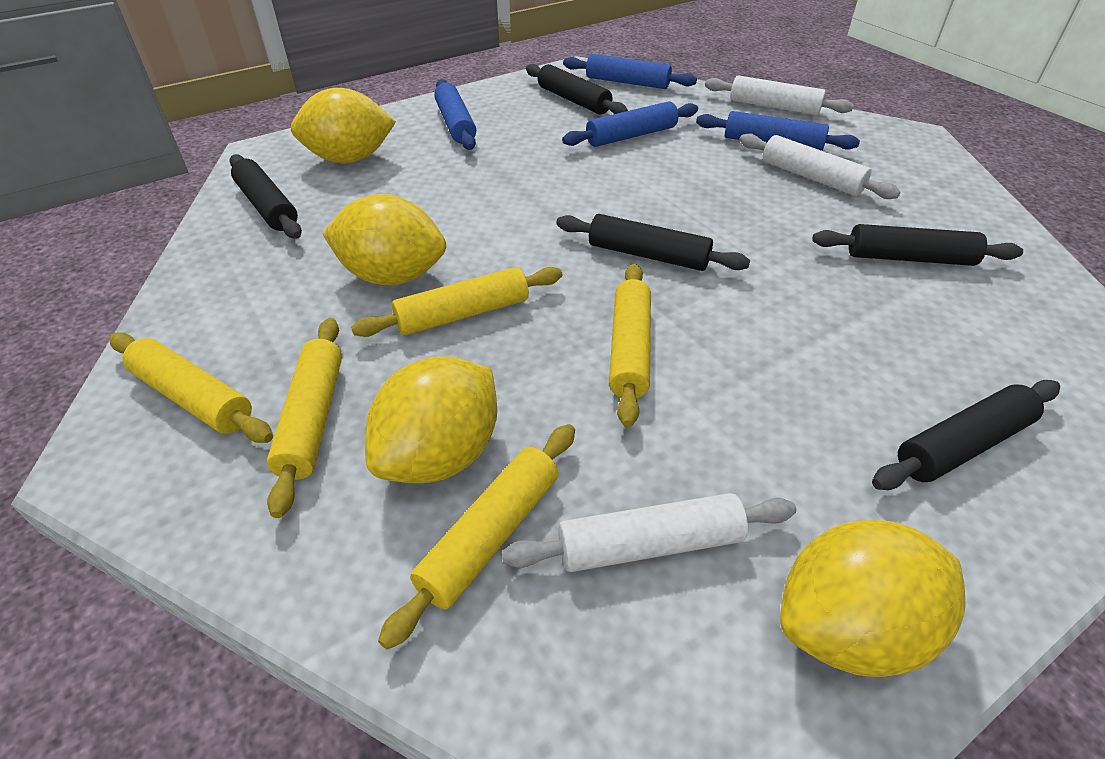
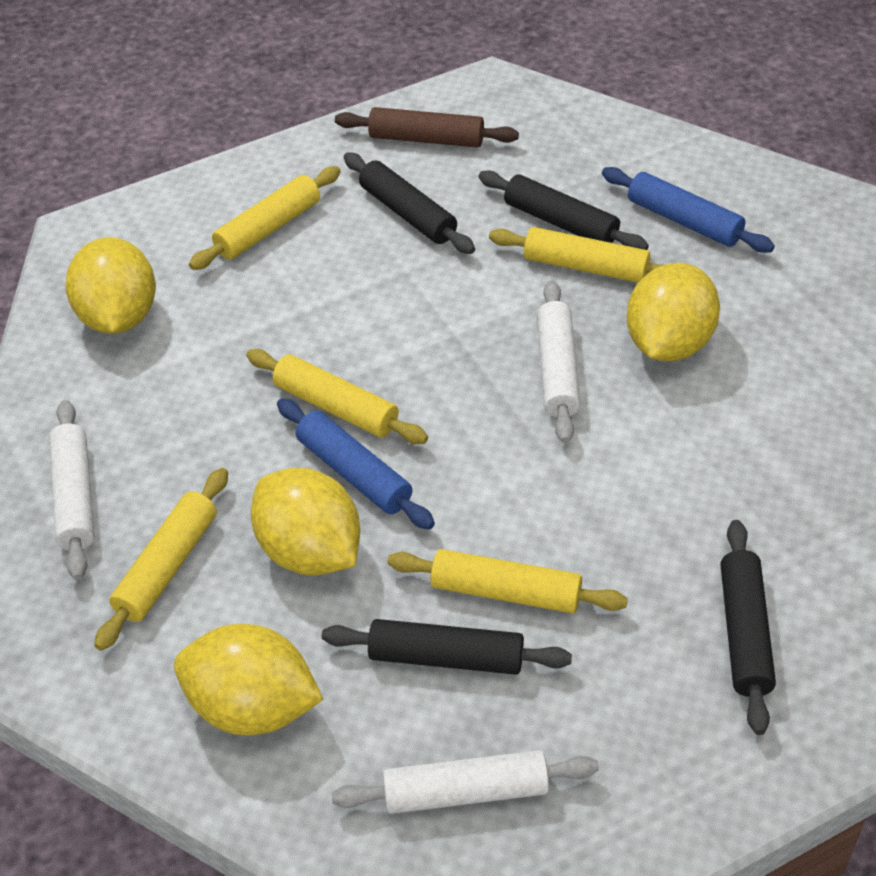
black rolling pin: 5 -> 4
blue rolling pin: 4 -> 2
brown rolling pin: 0 -> 1

